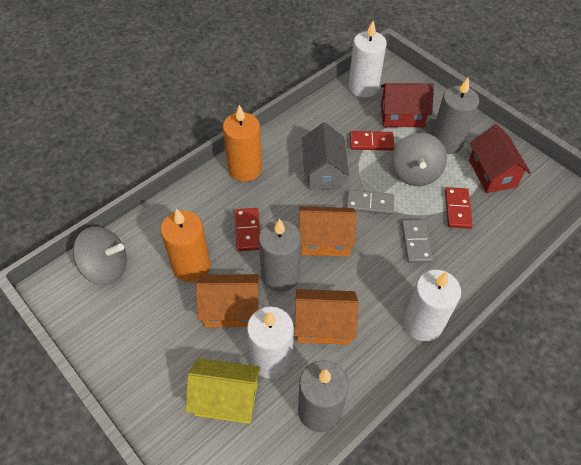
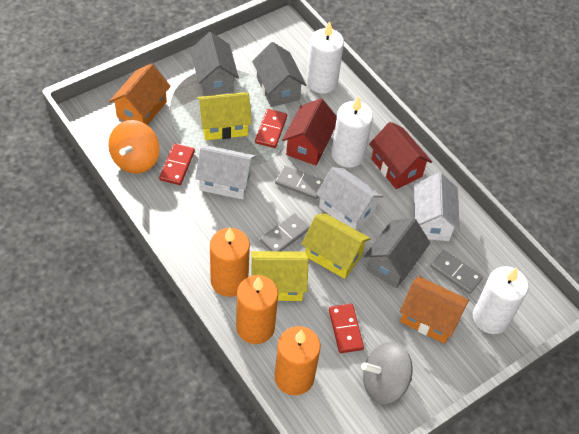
grey candle: 3 -> 0
grey domino: 2 -> 3
grey house: 1 -> 3
grey spinning top: 2 -> 1
orange candle: 2 -> 3
orange house: 3 -> 2
orange spinning top: 0 -> 1
white house: 0 -> 3
yellow house: 1 -> 3

